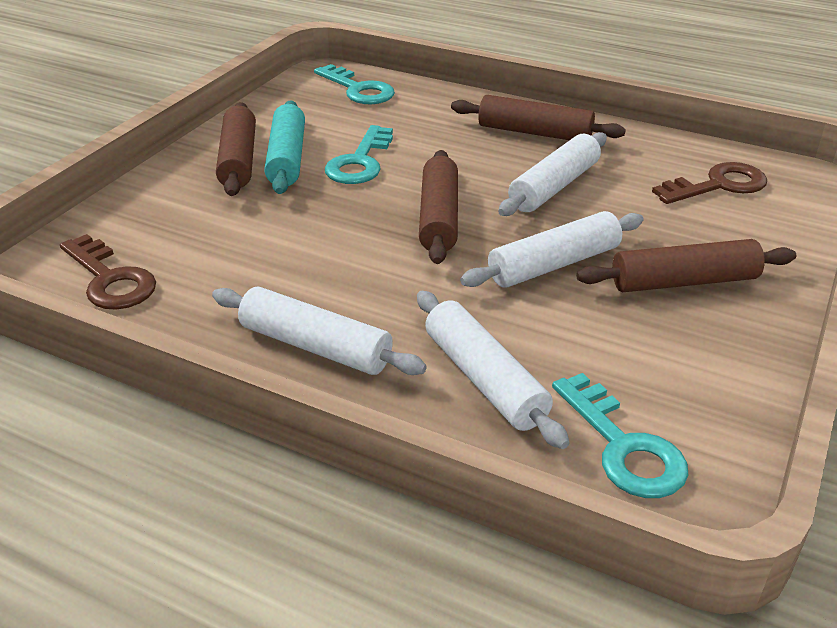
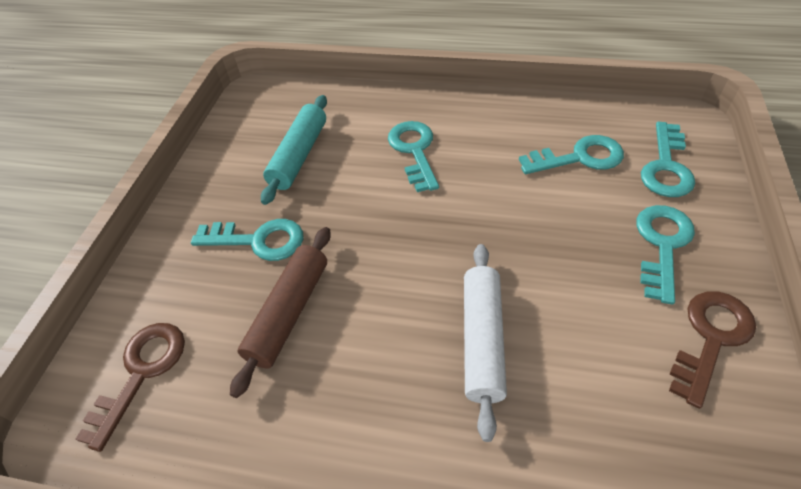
brown rolling pin: 4 -> 1
turquoise key: 3 -> 5
white rolling pin: 4 -> 1

